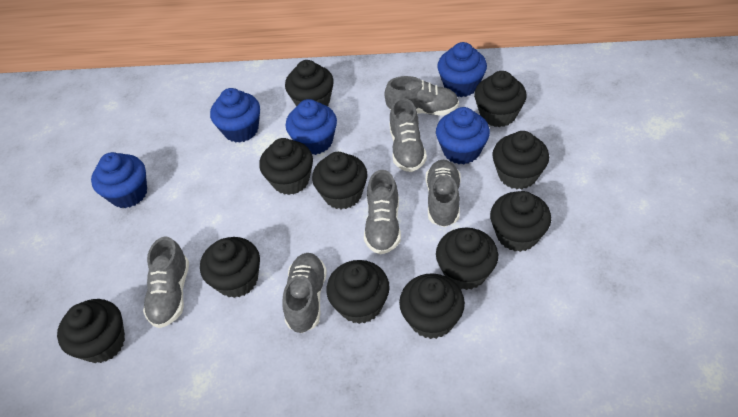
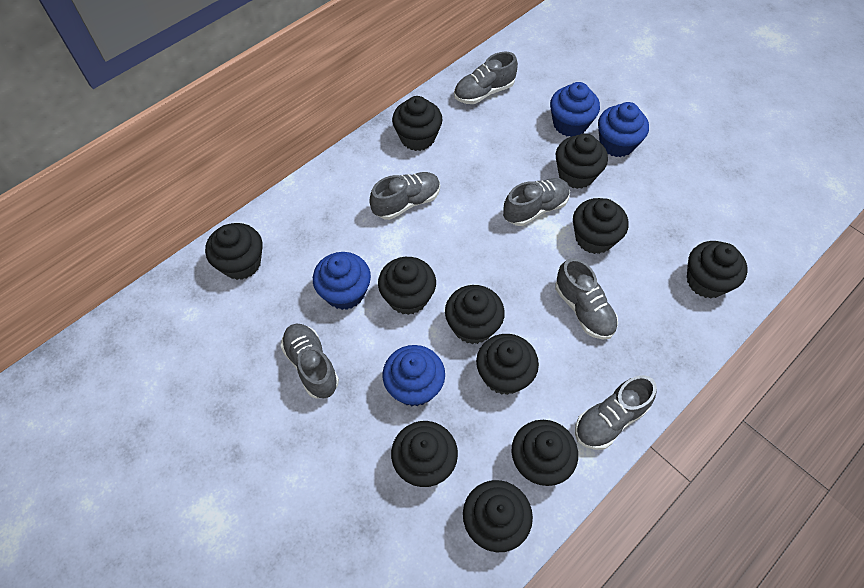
blue cupcake: 5 -> 4

